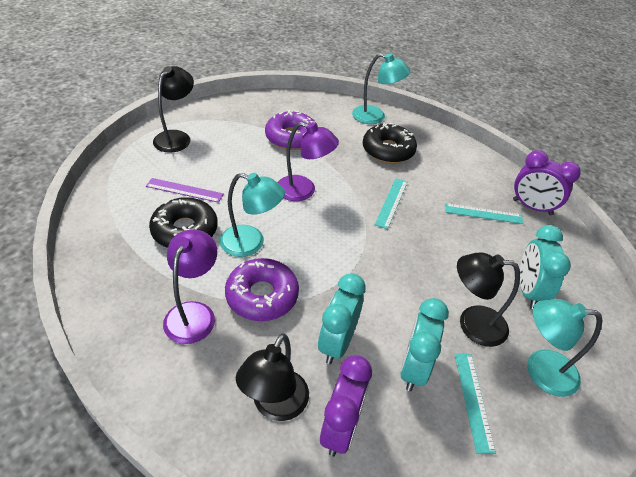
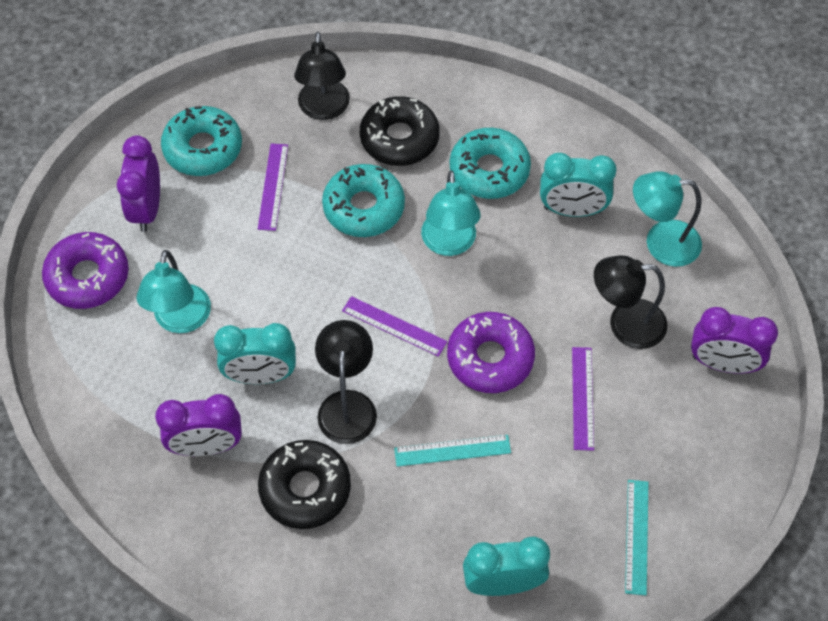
purple clock: 2 -> 3
purple lamp: 2 -> 0
purple ruler: 1 -> 3
turquoise donut: 0 -> 3
turquoise ruler: 3 -> 2

